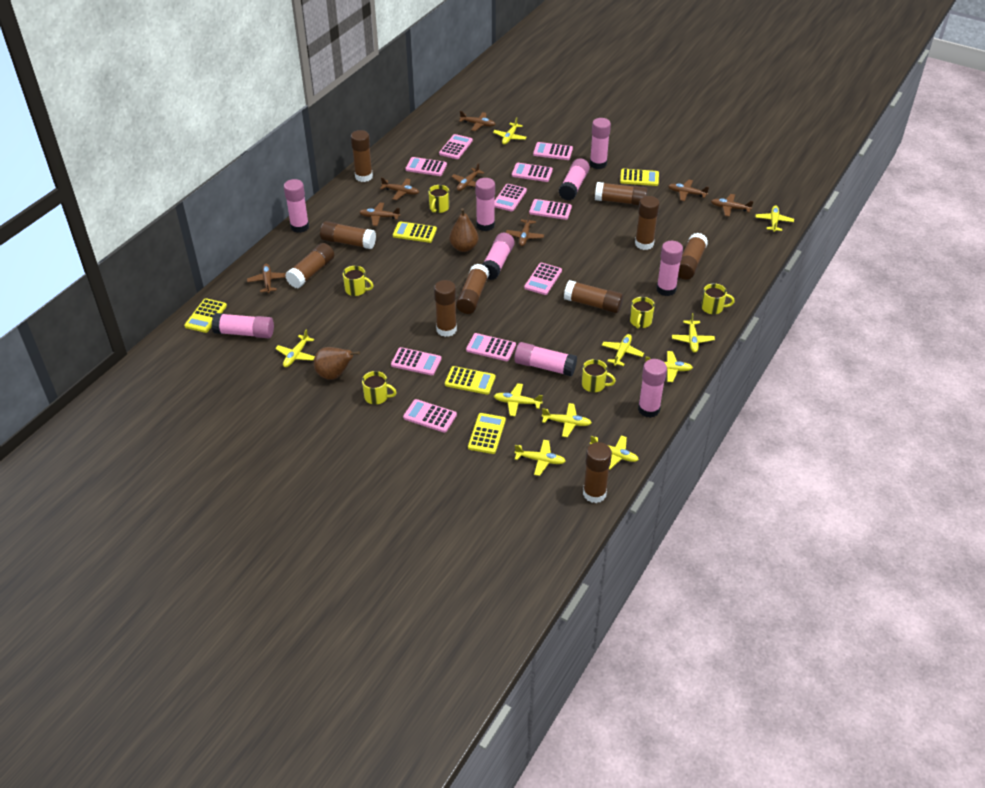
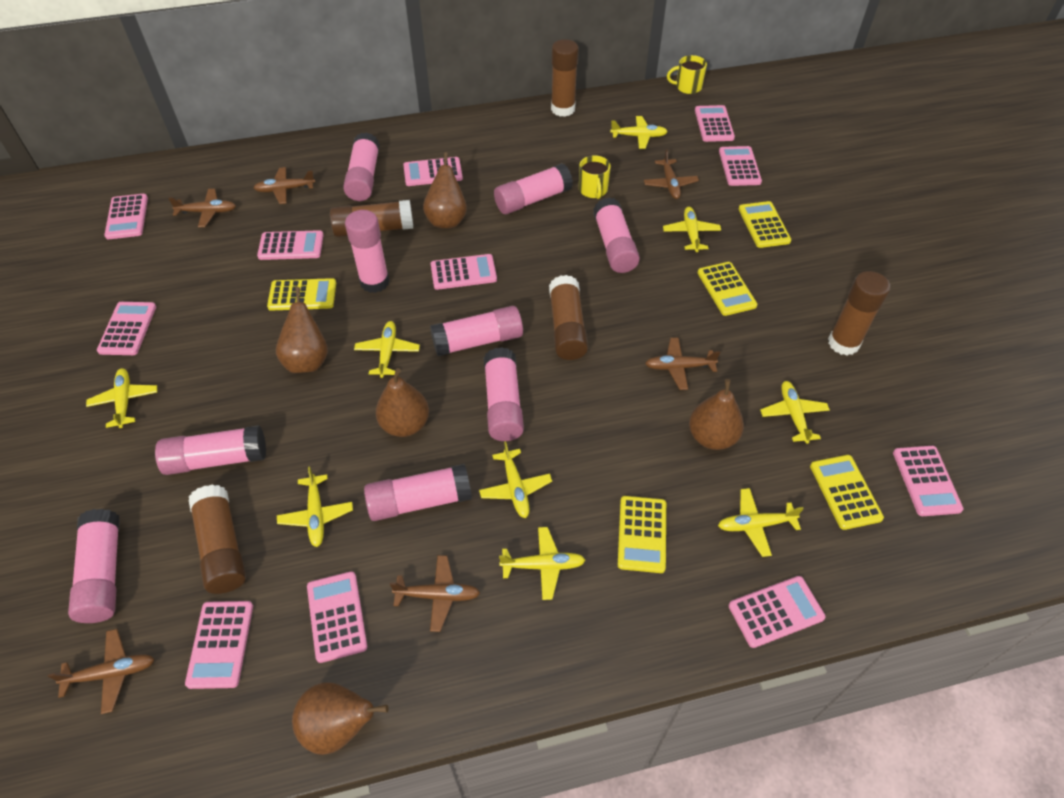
brown glue stick: 10 -> 5
brown pear: 2 -> 5
brown plane: 8 -> 6
pink calculator: 10 -> 11
yellow mug: 6 -> 2
yellow plane: 10 -> 9

